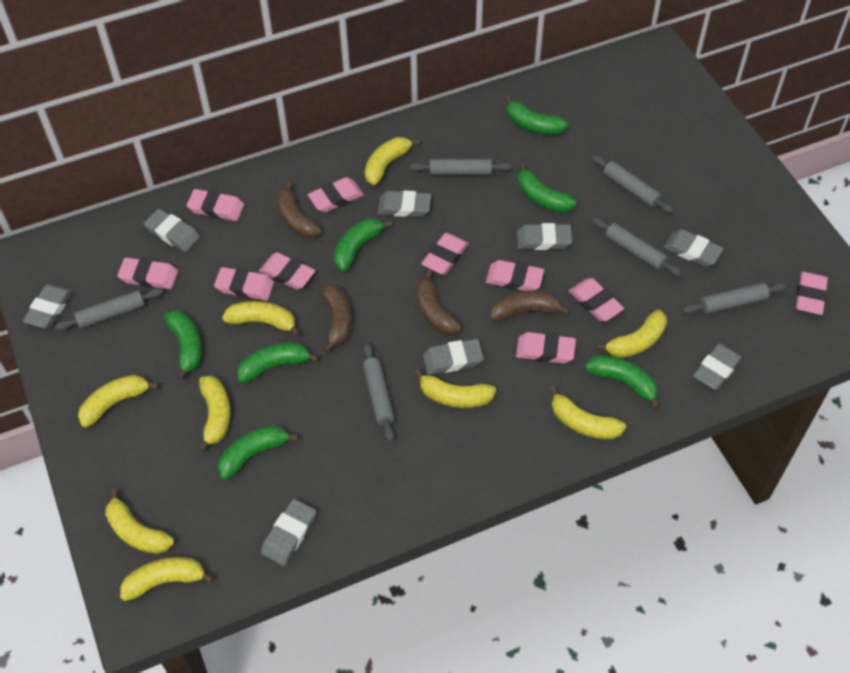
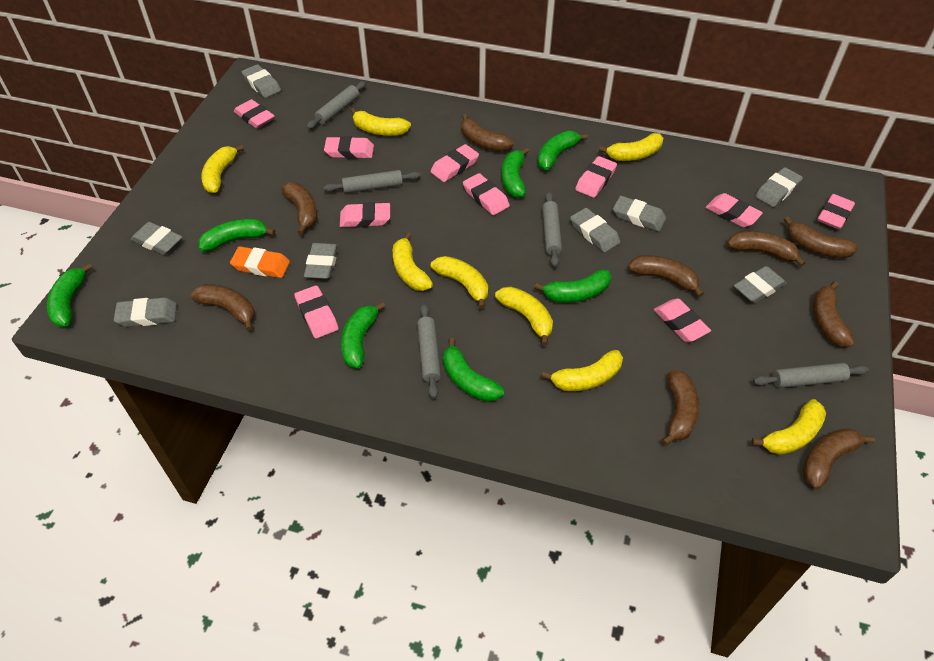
brown banana: 4 -> 9
grey rolling pin: 6 -> 5
orange eraser: 0 -> 1
yellow banana: 9 -> 8

